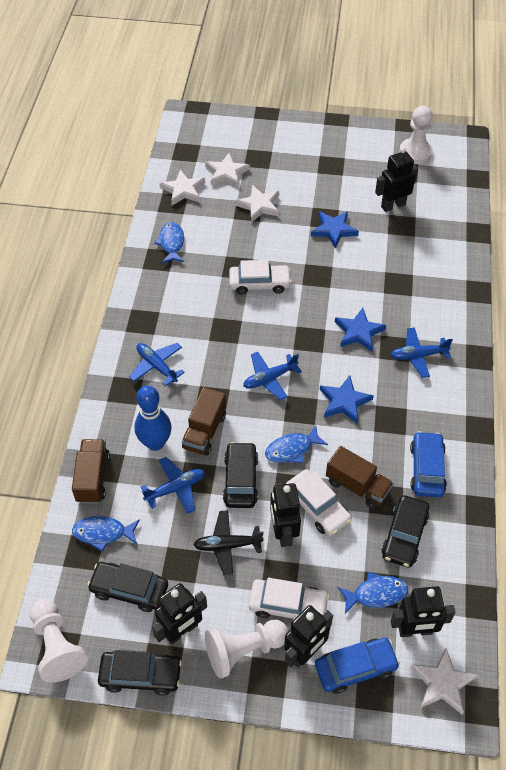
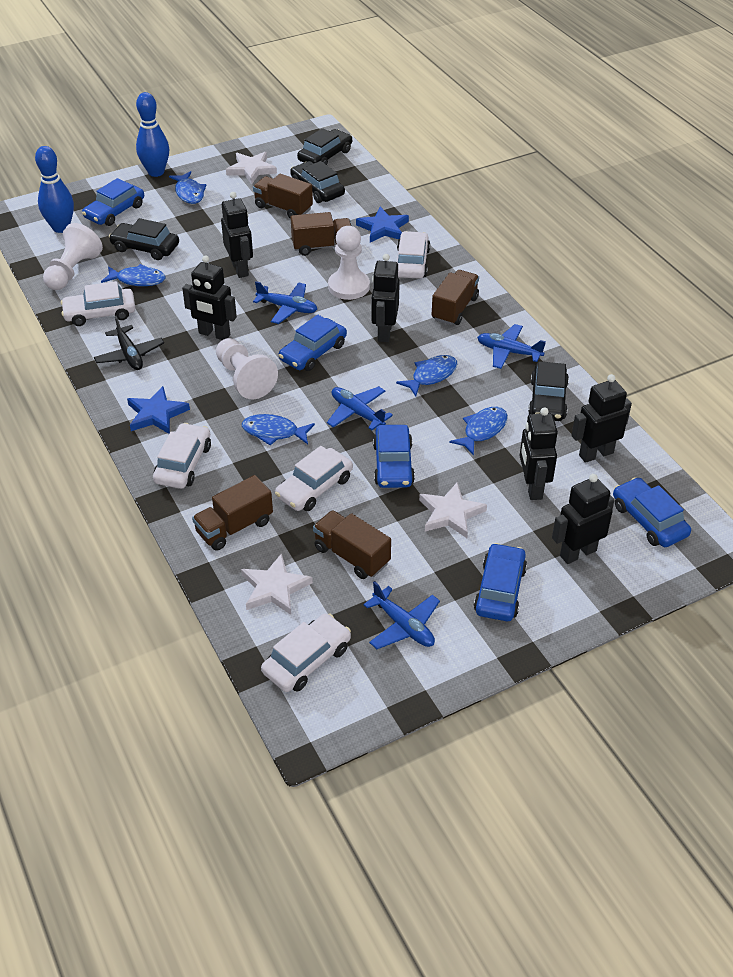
black robot: 5 -> 6
blue bowling pin: 1 -> 2
blue car: 2 -> 5
blue fish: 4 -> 5
blue star: 3 -> 2
brown truck: 3 -> 5
white car: 3 -> 5
white star: 4 -> 3

